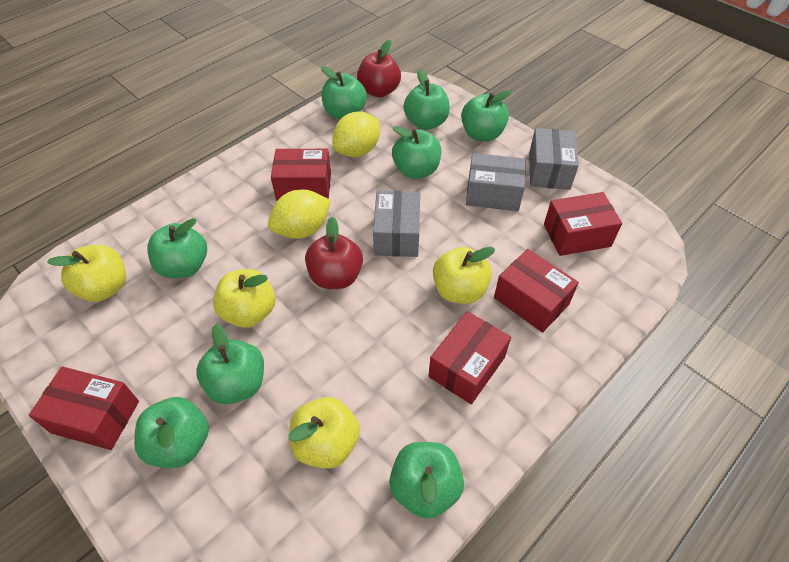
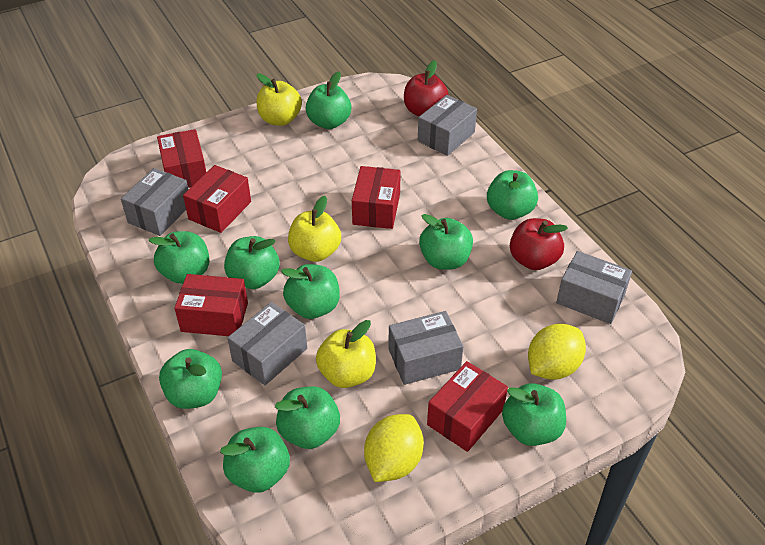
green apple: 8 -> 10
grey box: 3 -> 5
yellow apple: 4 -> 3

